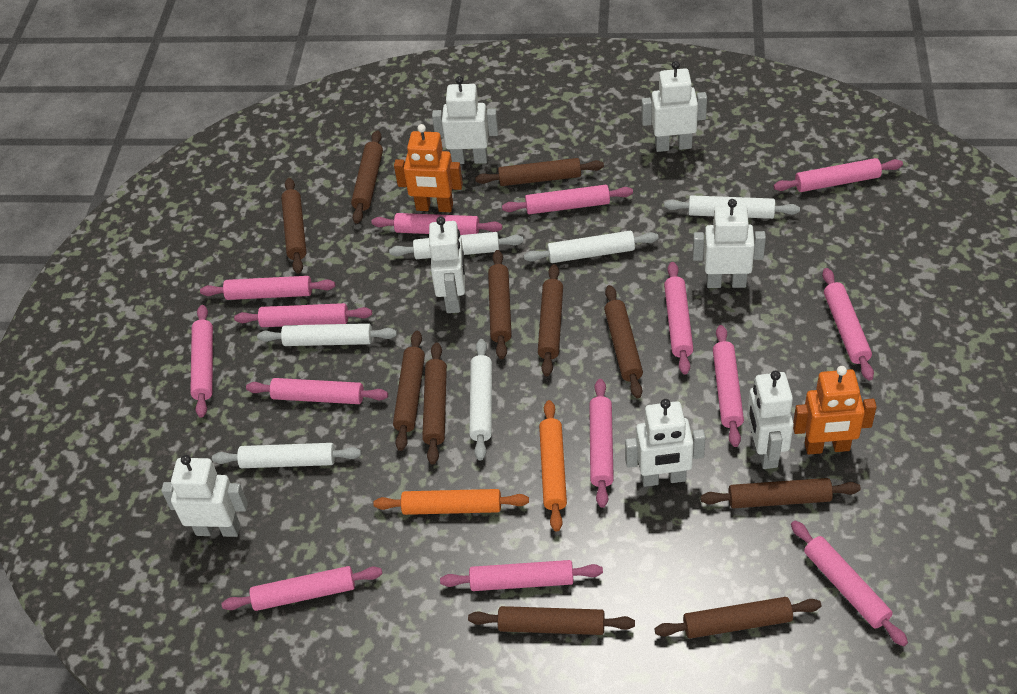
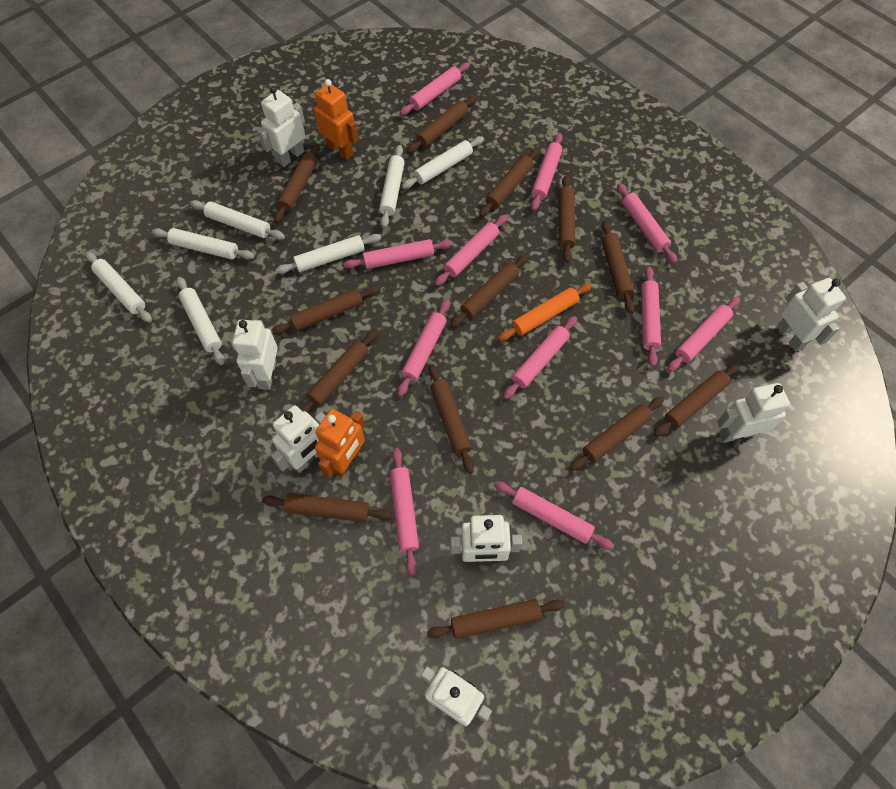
brown rolling pin: 11 -> 13
orange rolling pin: 2 -> 1
pink rolling pin: 14 -> 11
white rolling pin: 6 -> 7

